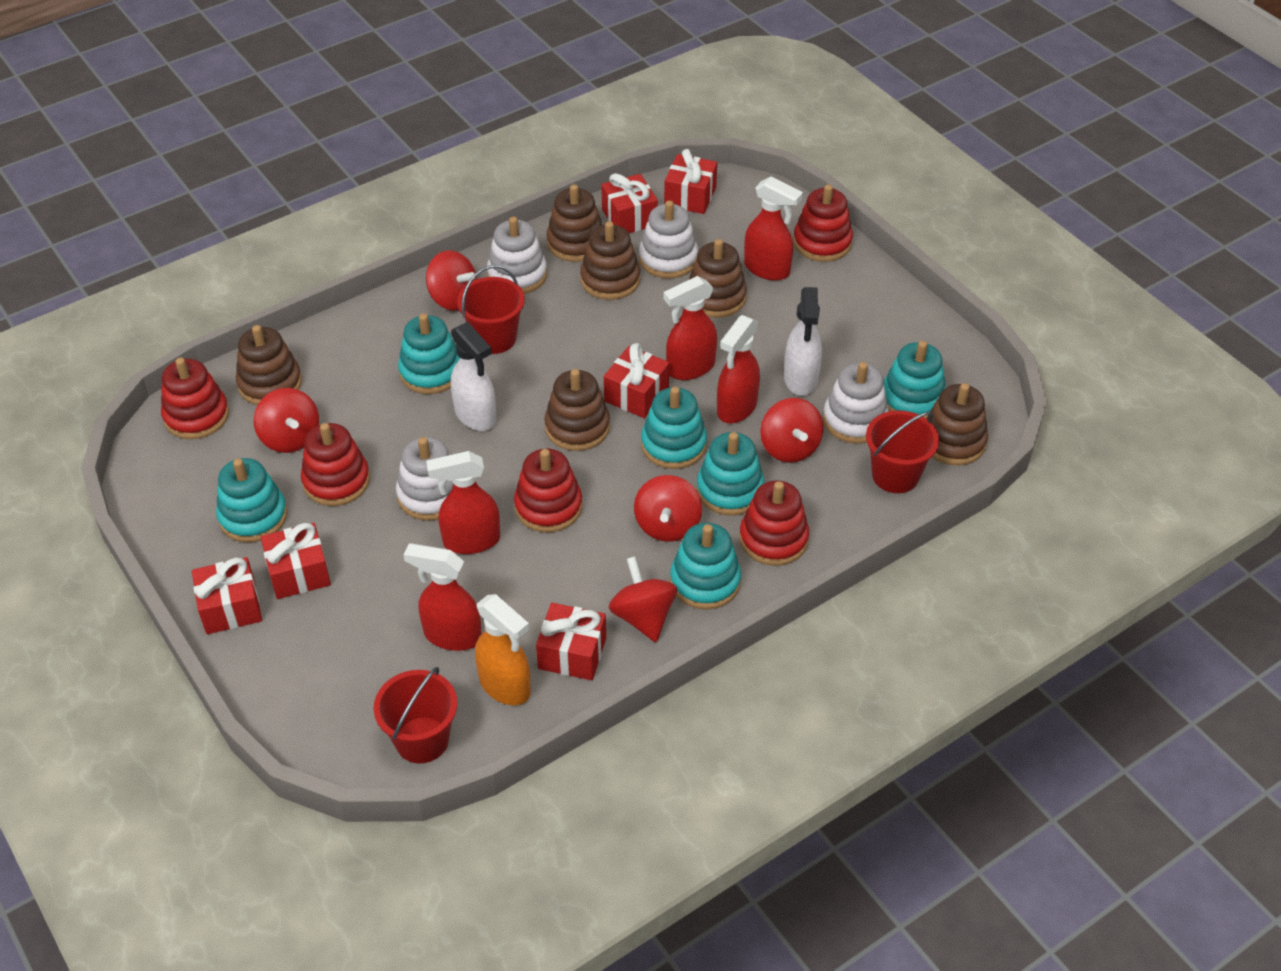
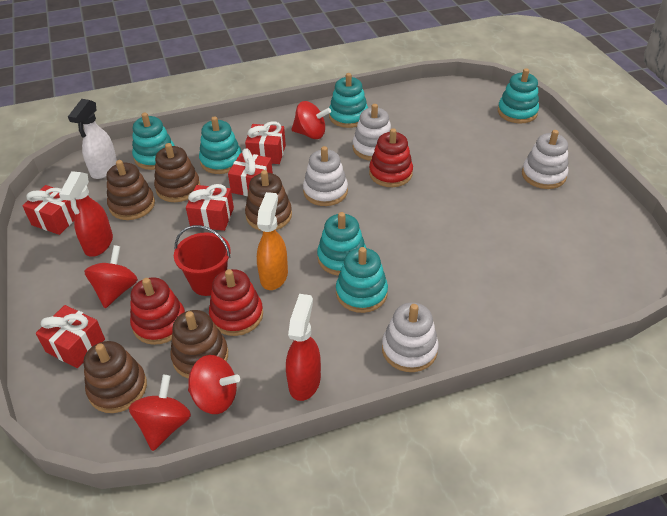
brown stacking toy: 6 -> 5
red bucket: 3 -> 1
red gift: 6 -> 5
red spinning top: 5 -> 4
red spray bottle: 5 -> 2
red stacking toy: 5 -> 3
white spray bottle: 2 -> 1

